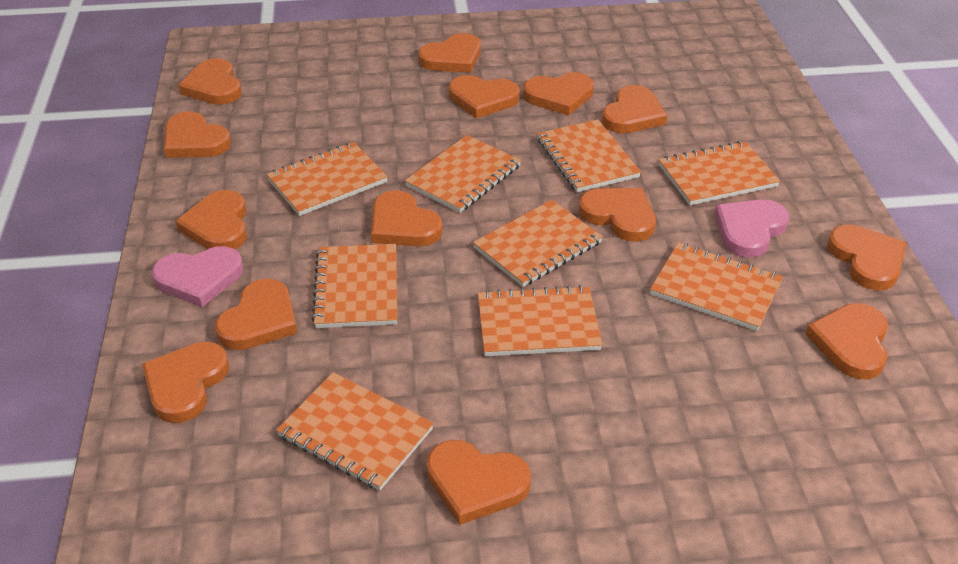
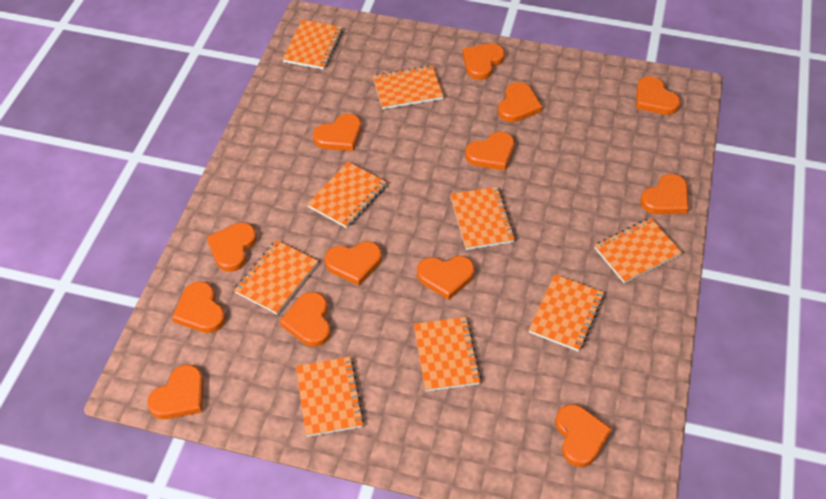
orange heart: 14 -> 13
pink heart: 2 -> 0

